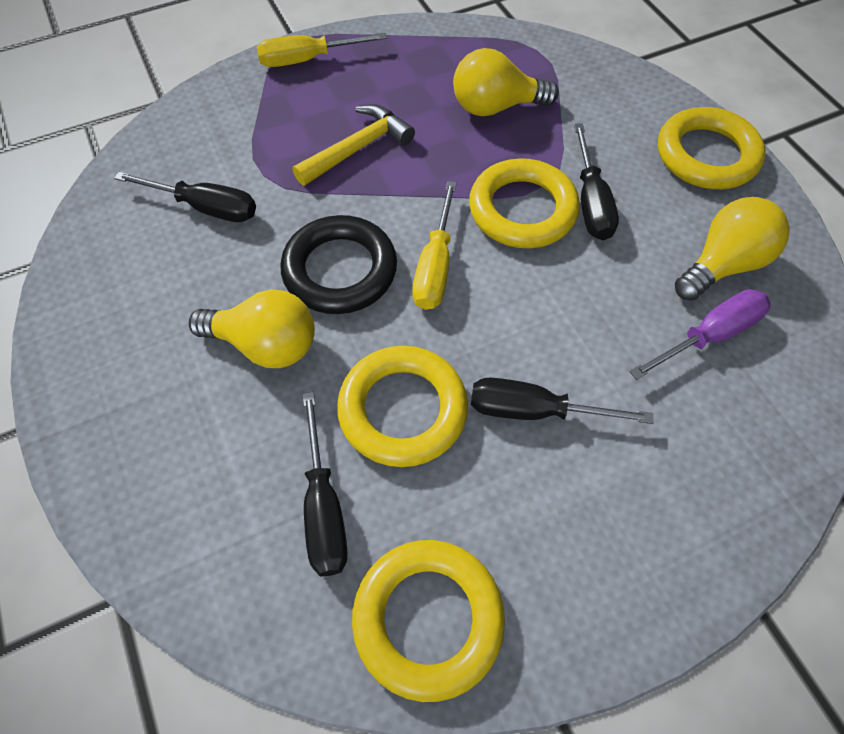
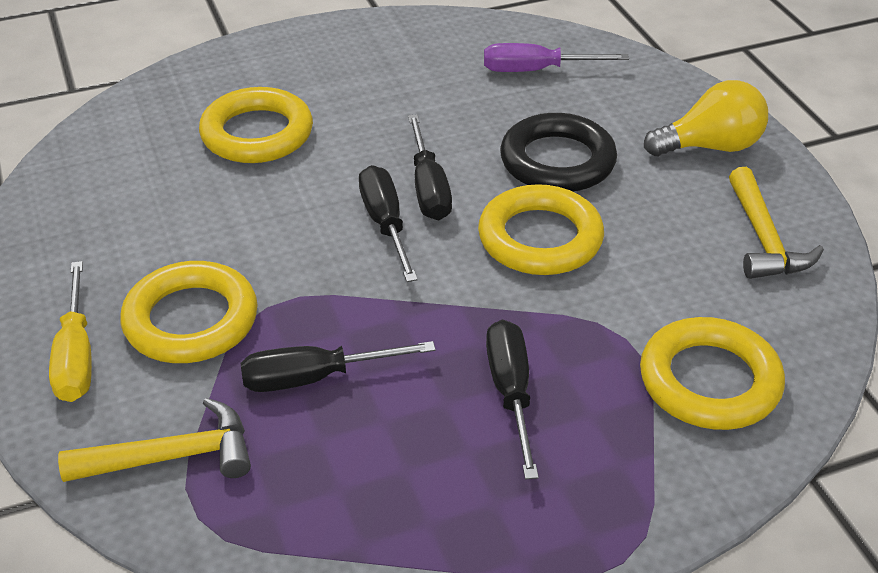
yellow hammer: 1 -> 2
yellow light bulb: 3 -> 1
yellow screwdriver: 2 -> 1

